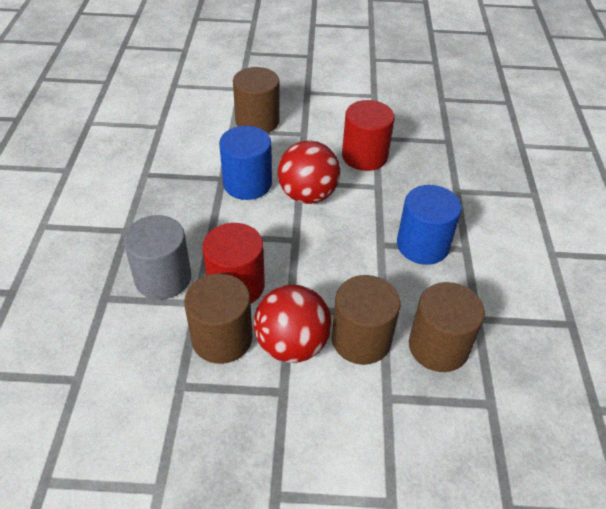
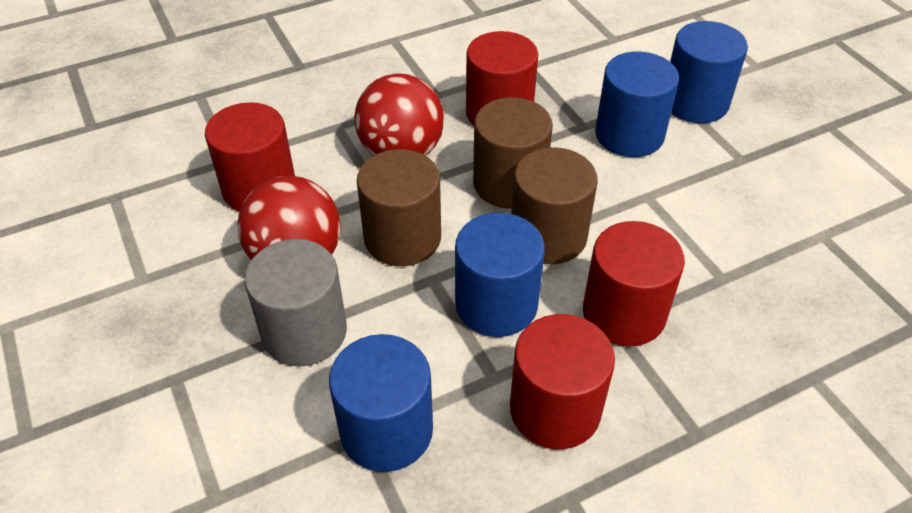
blue cylinder: 2 -> 4
brown cylinder: 4 -> 3
red cylinder: 2 -> 4

